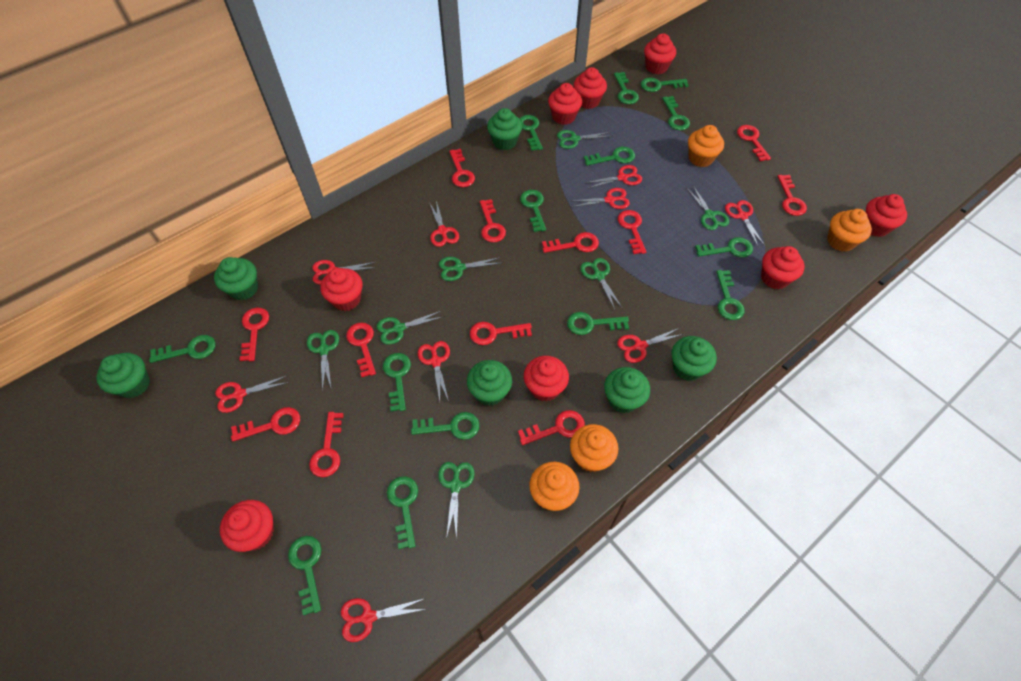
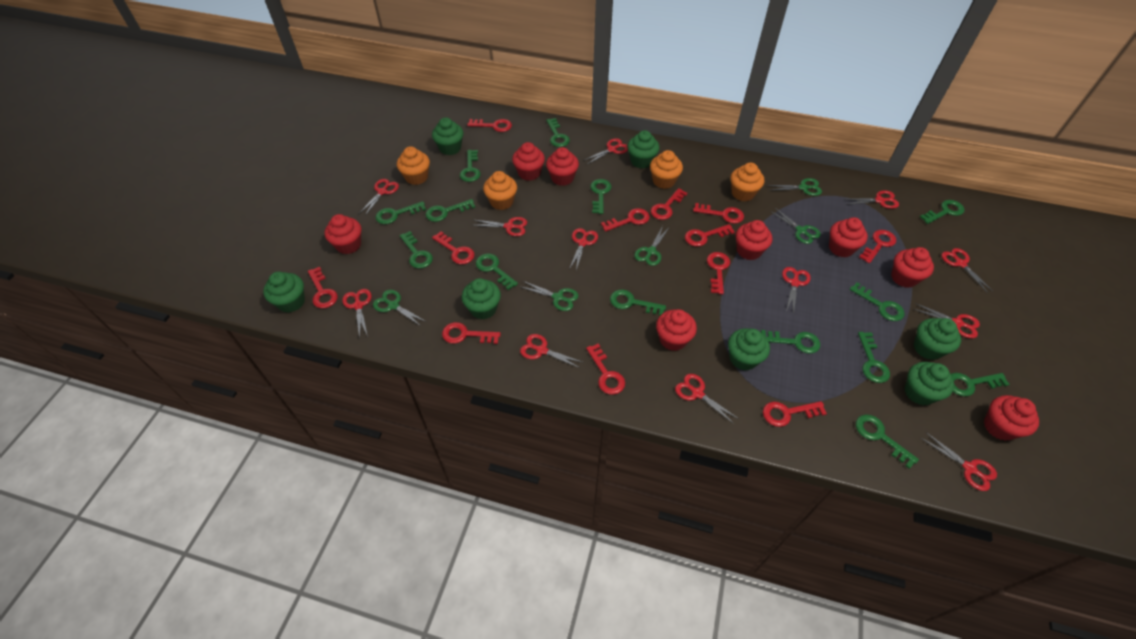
green cupcake: 6 -> 7
green scissors: 7 -> 5
red scissors: 9 -> 12

